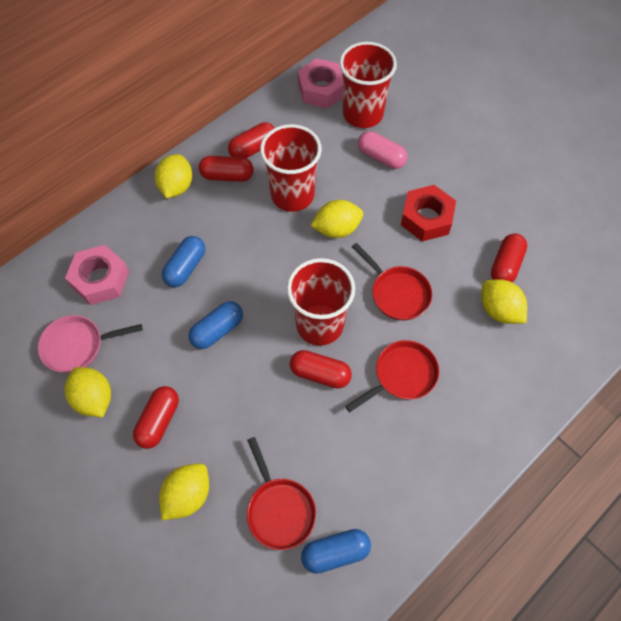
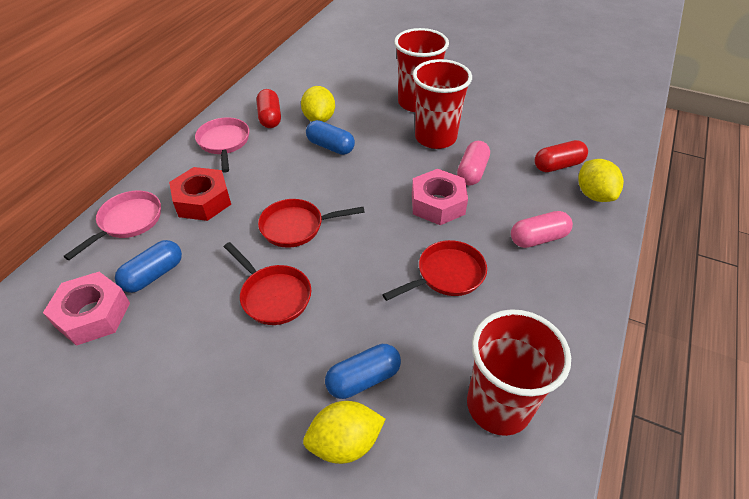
pink capsule: 1 -> 2
pink pan: 1 -> 2
red capsule: 5 -> 2
yellow lemon: 5 -> 3

